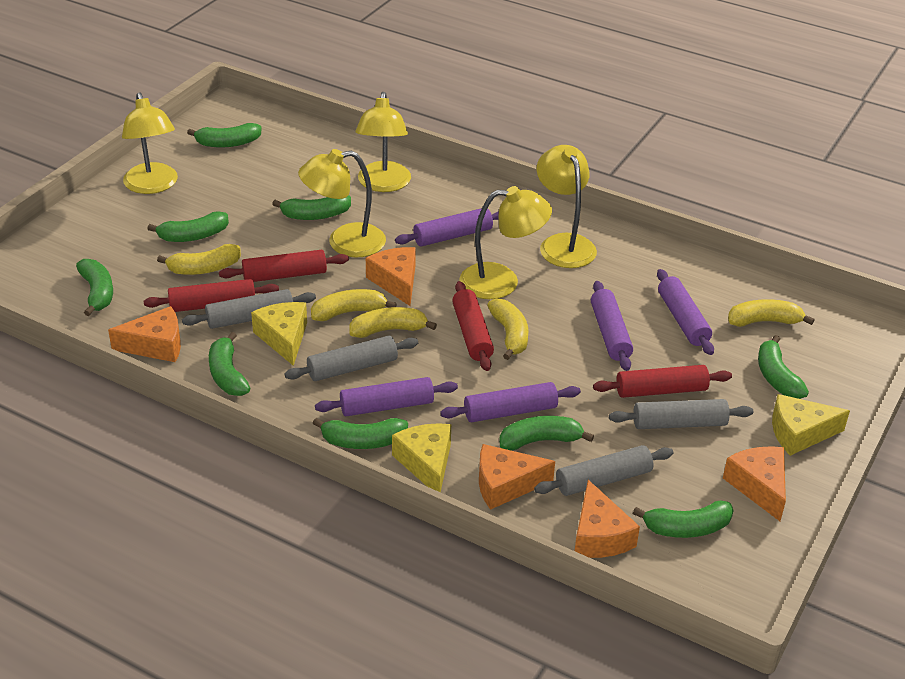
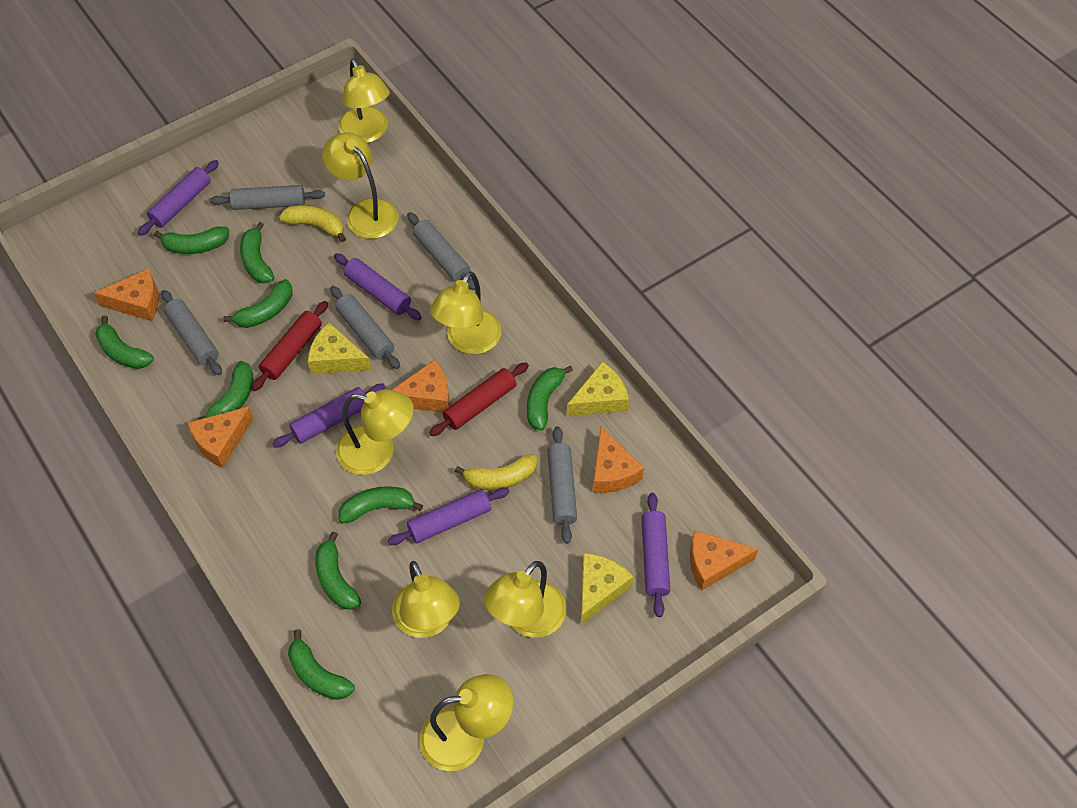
grey rolling pin: 4 -> 5
red rolling pin: 4 -> 2
yellow banana: 5 -> 2
yellow lamp: 5 -> 7

